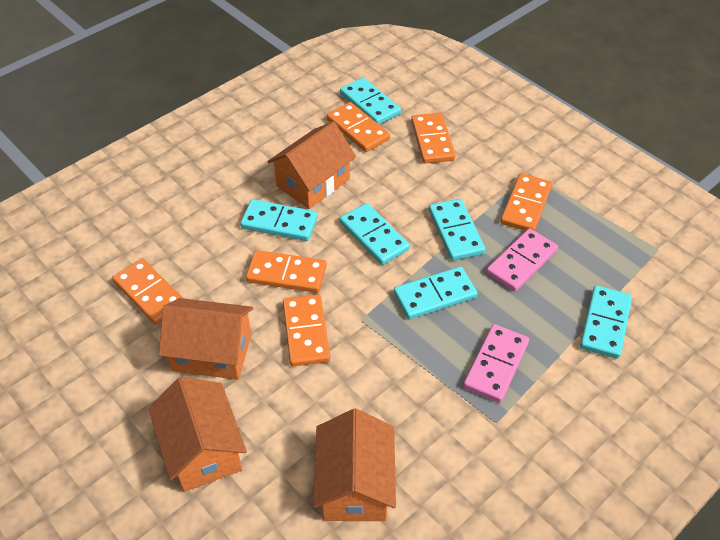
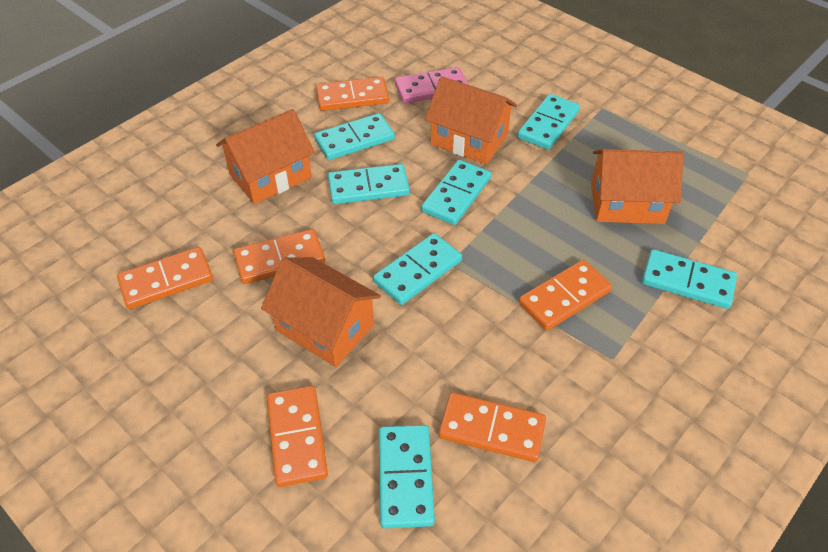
pink domino: 2 -> 1
turquoise domino: 6 -> 7

